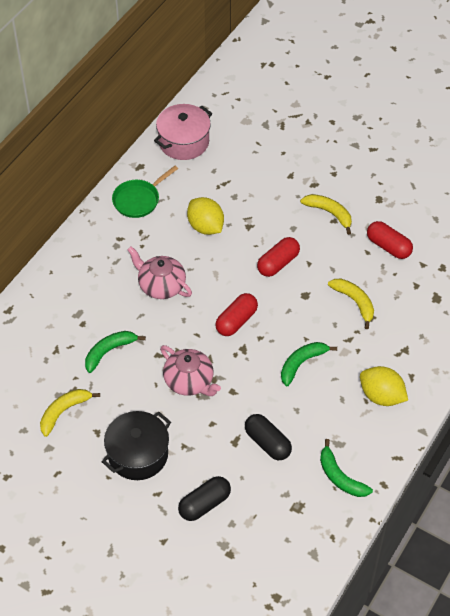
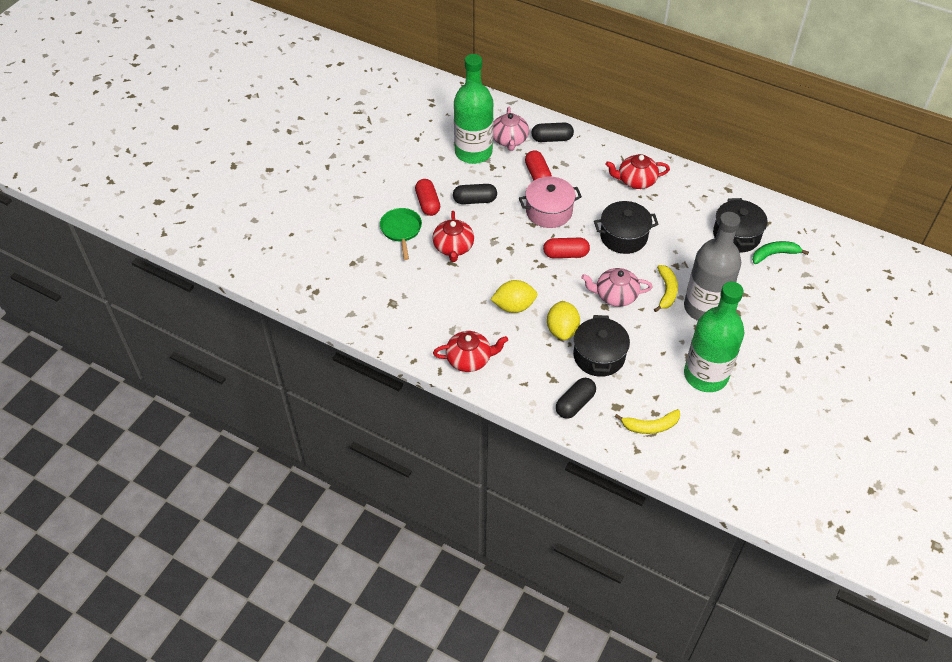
black capsule: 2 -> 3
black pot: 1 -> 3
green banana: 3 -> 1
green bottle: 0 -> 2
grey bottle: 0 -> 1
red teapot: 0 -> 3
yellow banana: 3 -> 2

